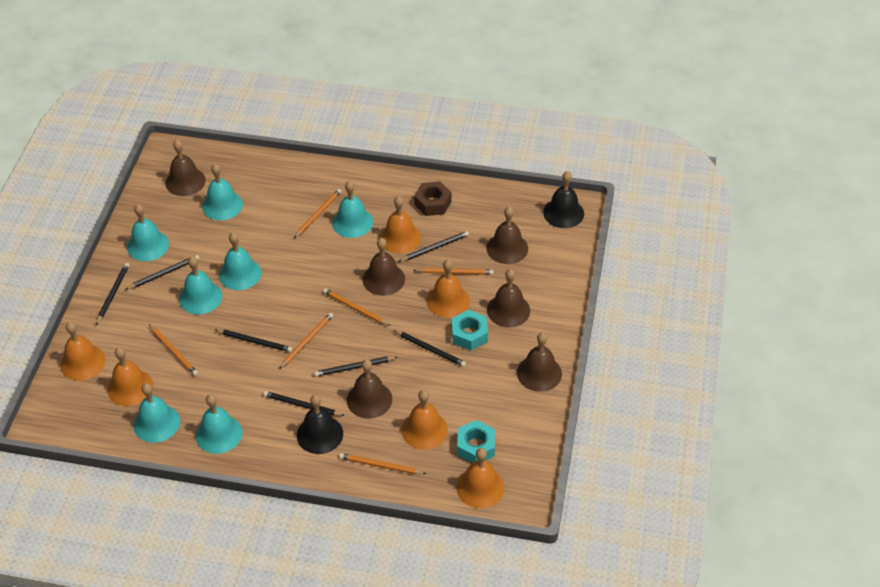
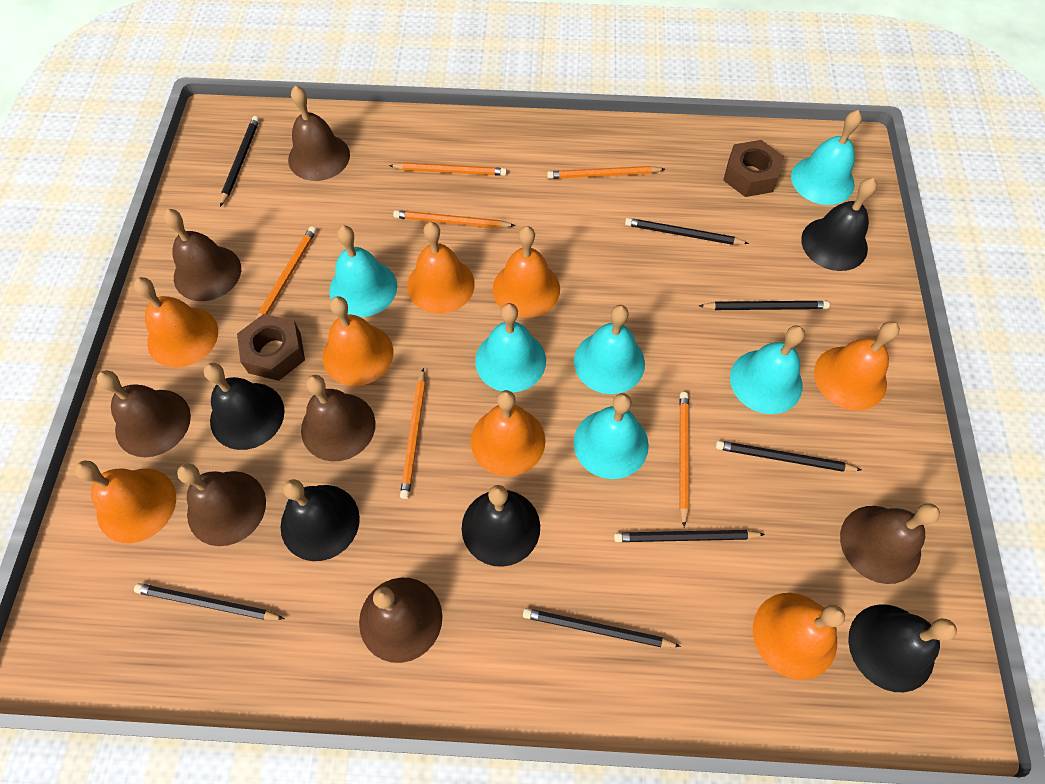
black bell: 2 -> 5
brown bell: 6 -> 7
brown nut: 1 -> 2
orange bell: 6 -> 8
turquoise bell: 7 -> 6
turquoise nut: 2 -> 0

